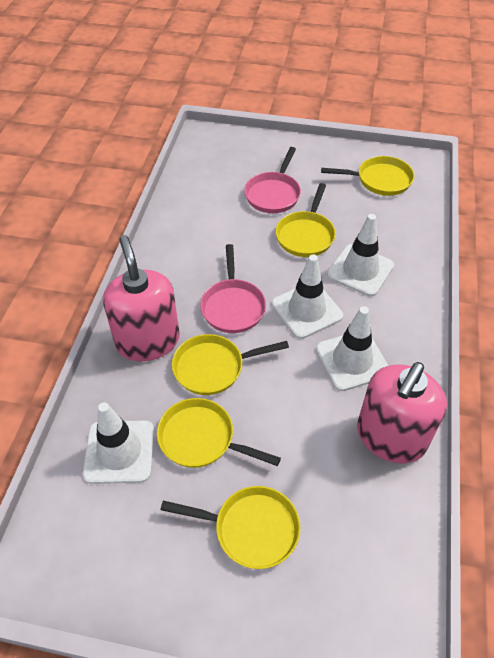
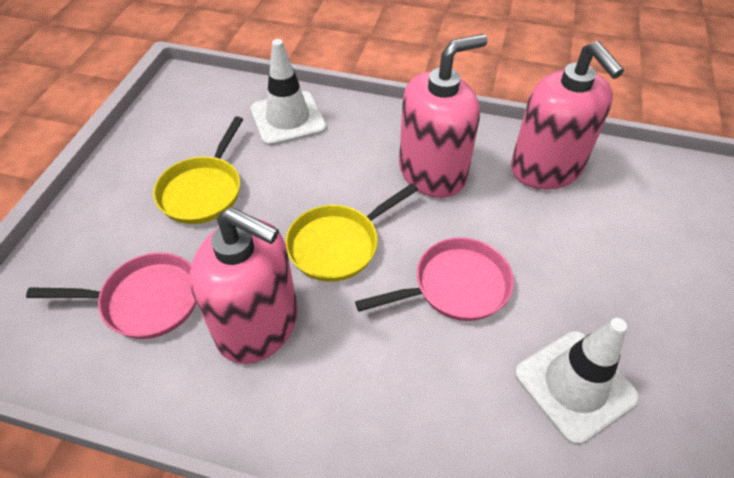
pink soap dispenser: 2 -> 3
white traffic cone: 4 -> 2
yellow pan: 5 -> 2

